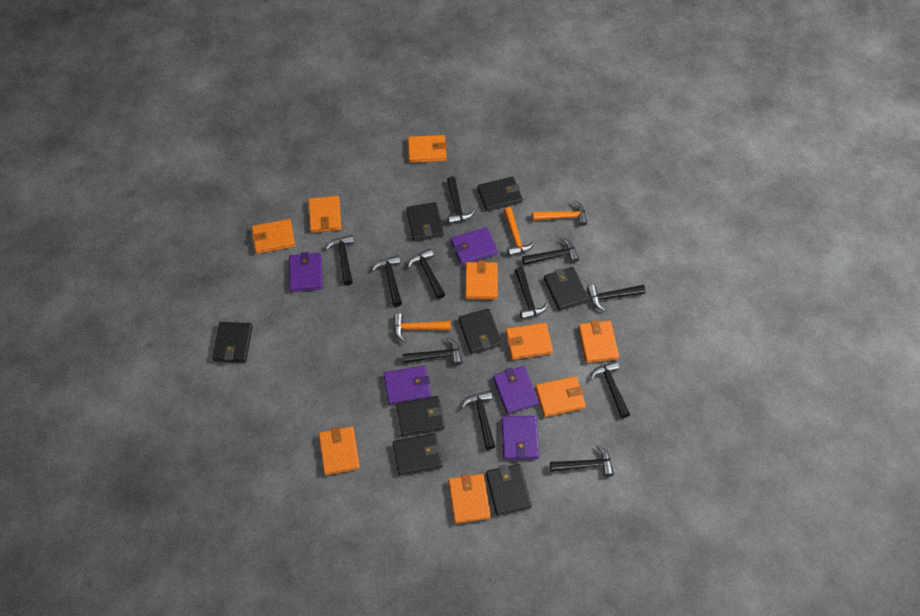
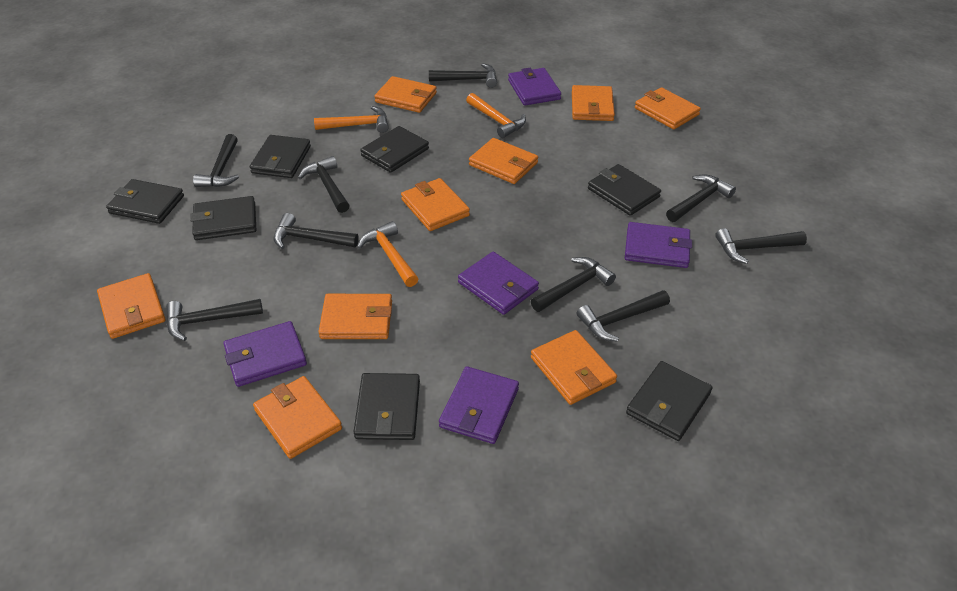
black hammer: 11 -> 9
black wallet: 8 -> 7

